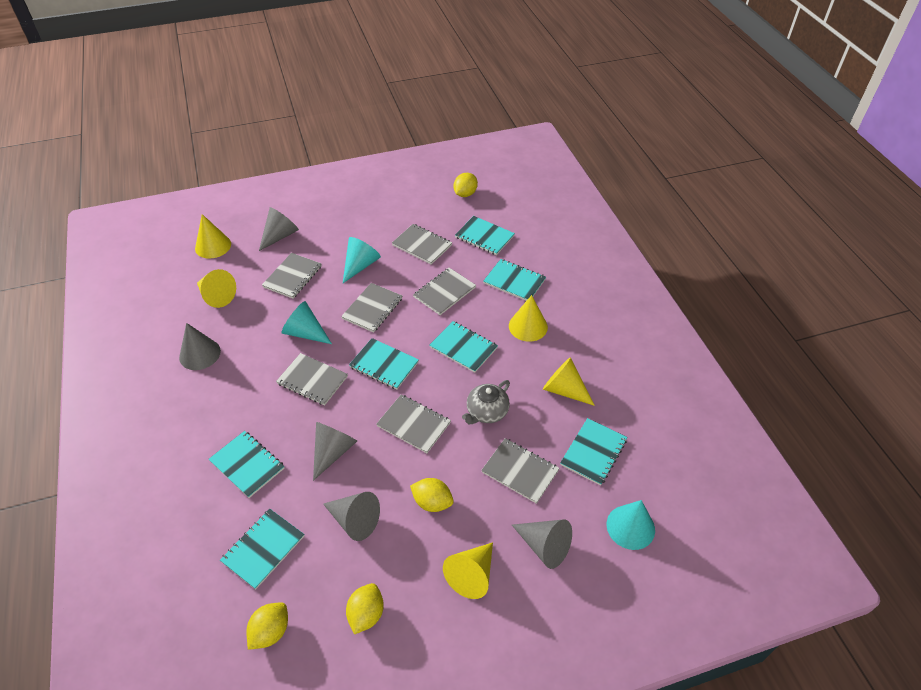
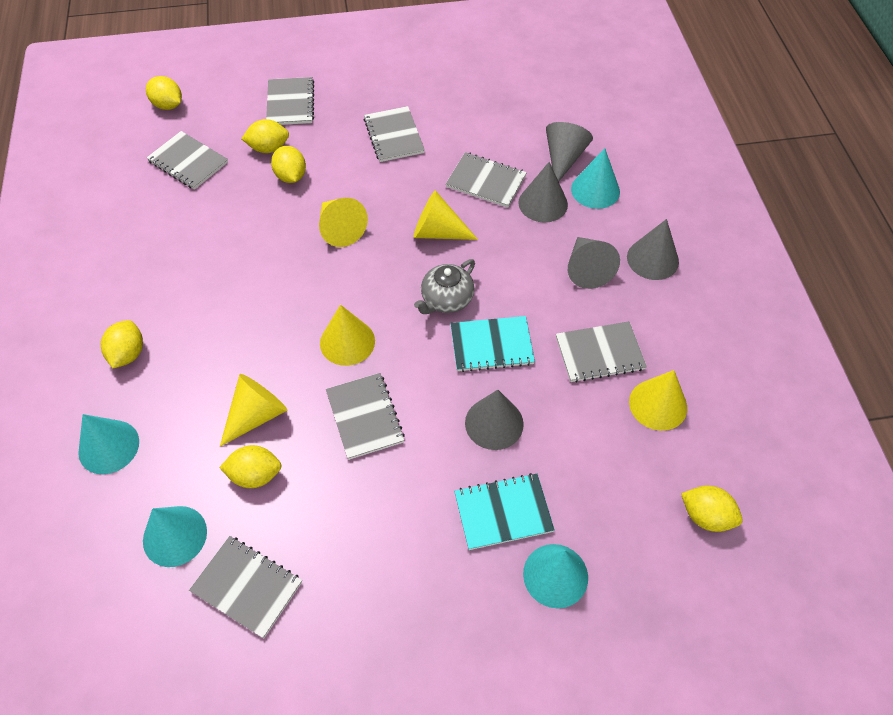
turquoise cone: 3 -> 4
turquoise notebook: 7 -> 2
yellow lemon: 4 -> 6

